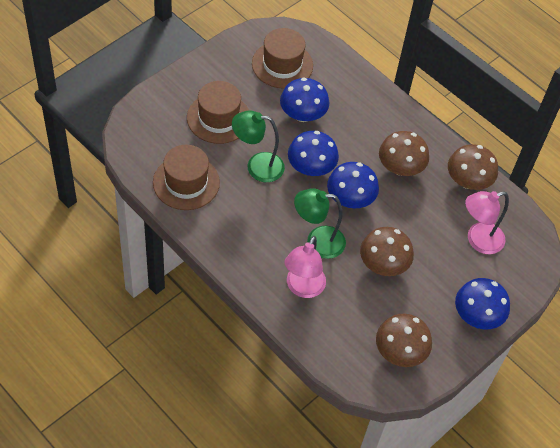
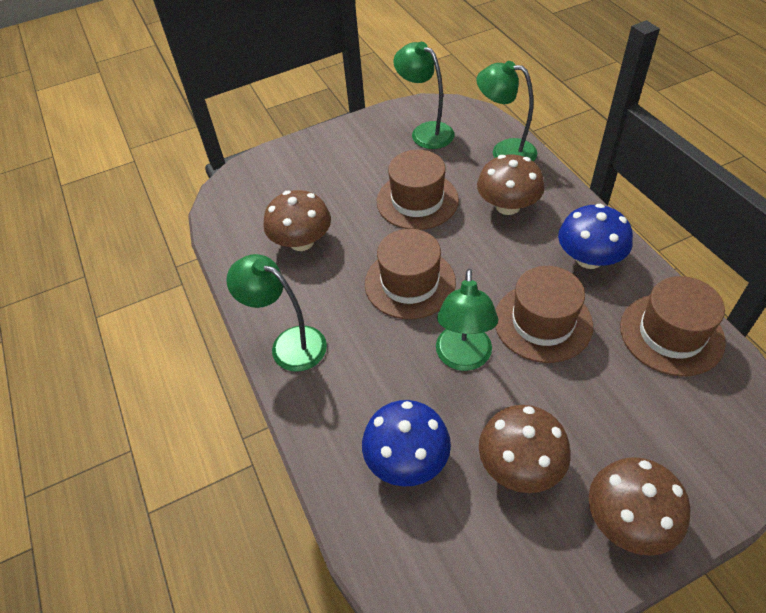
blue mushroom: 4 -> 2
brown hat: 3 -> 4
green lamp: 2 -> 4
pink lamp: 2 -> 0

